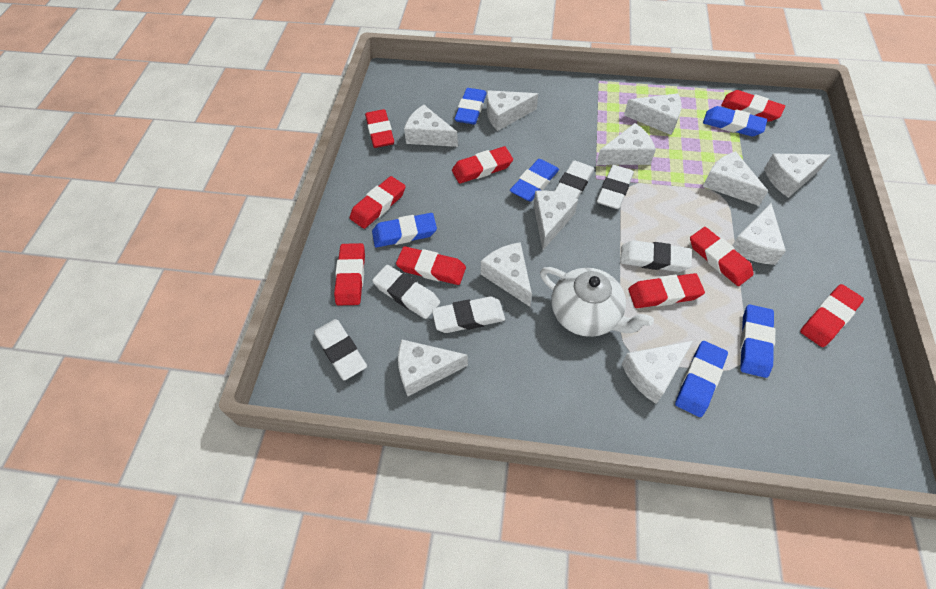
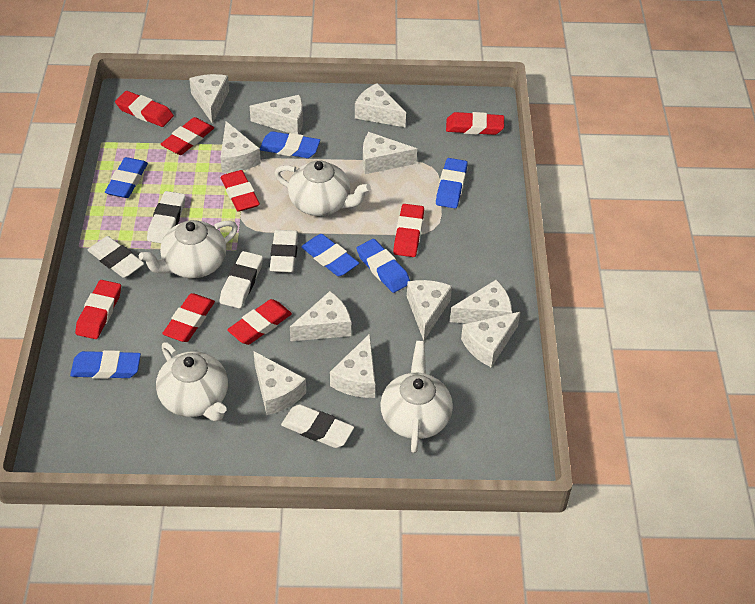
red eraser: 9 -> 8
white eraser: 6 -> 5
white teapot: 1 -> 4

